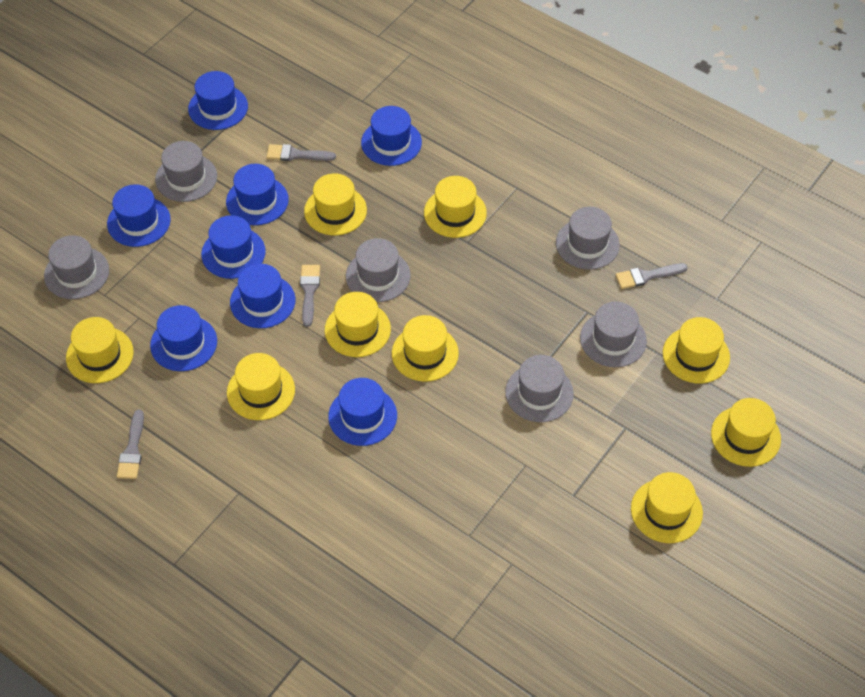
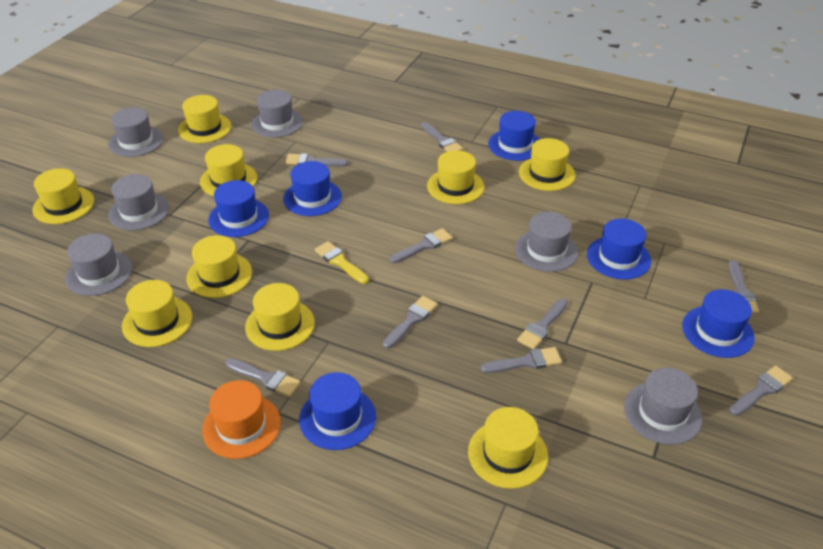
blue hat: 8 -> 6
grey brush: 4 -> 9
orange hat: 0 -> 1
yellow brush: 0 -> 1

